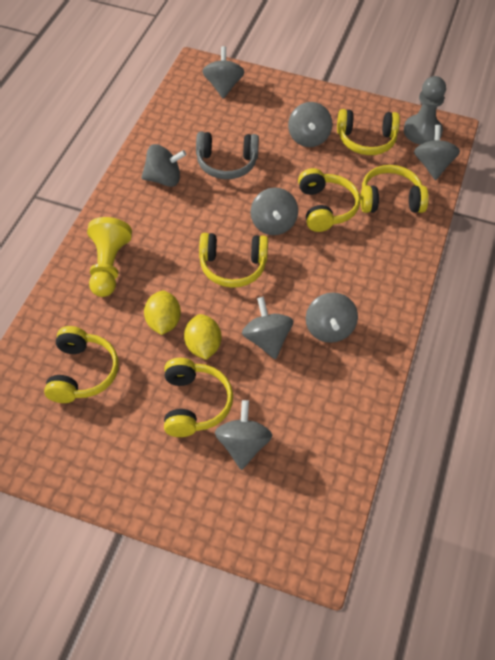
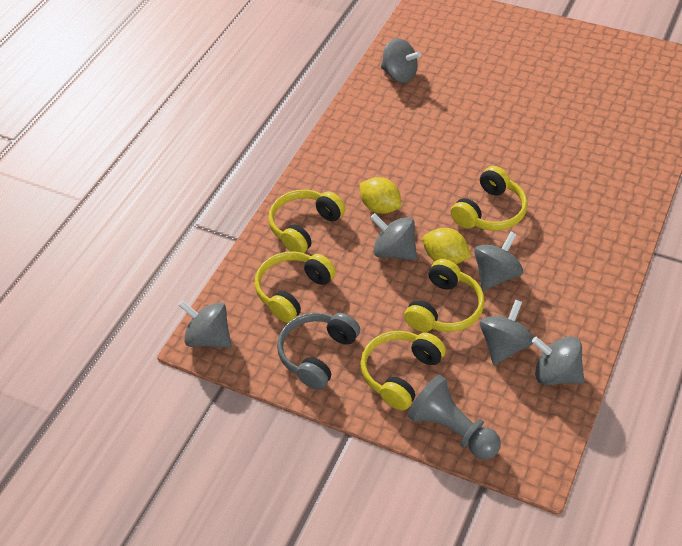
grey spinning top: 8 -> 6
yellow headphones: 6 -> 5
yellow pawn: 1 -> 0

